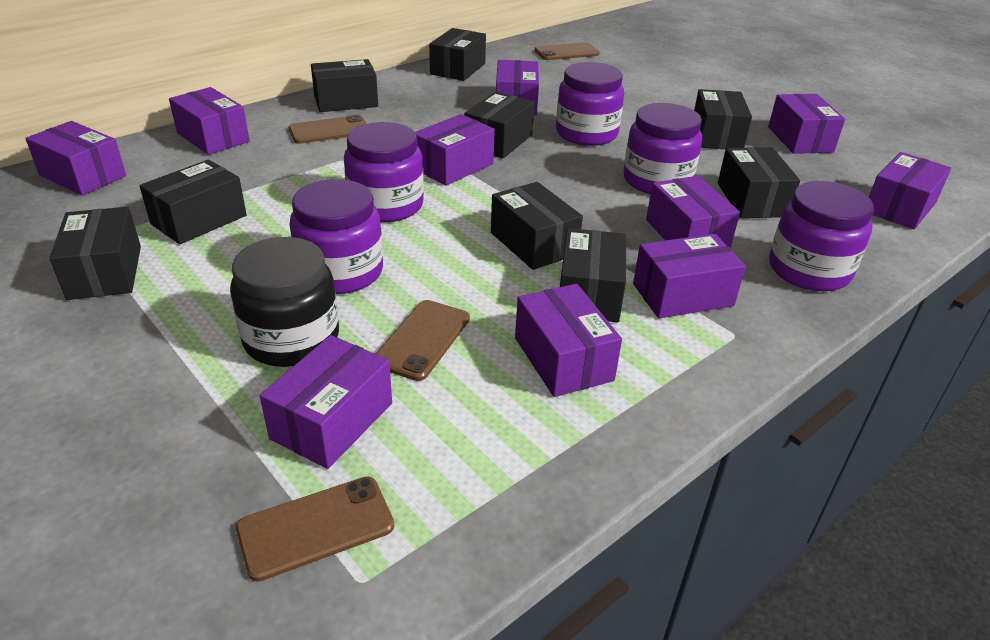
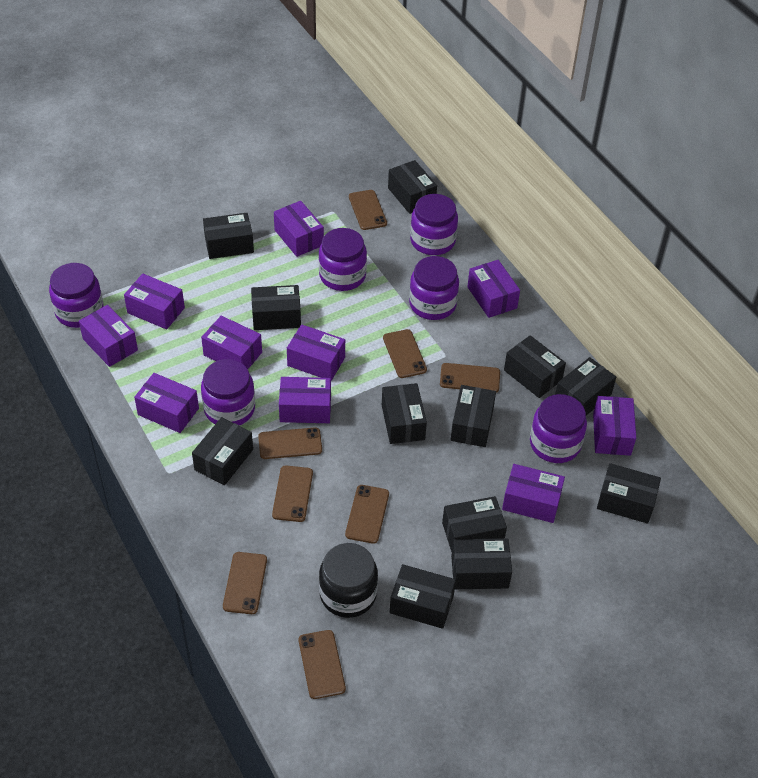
black box: 9 -> 12
brown phone: 4 -> 8
purple jar: 5 -> 6

